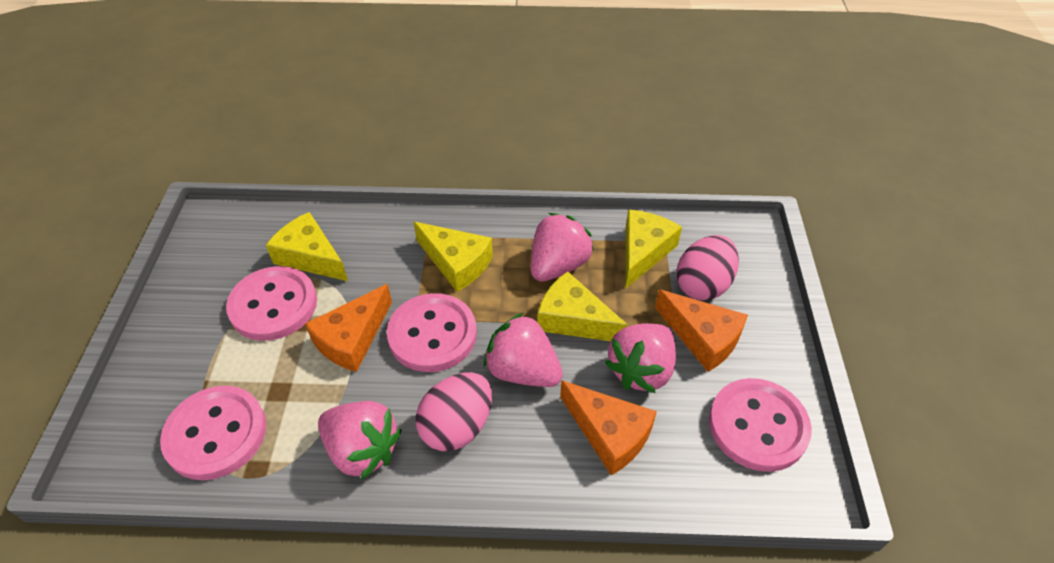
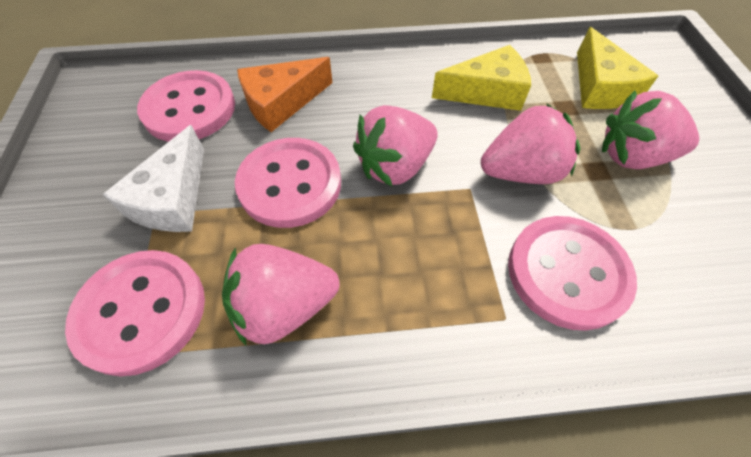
orange cheese: 3 -> 1
pink egg: 2 -> 0
white cheese: 0 -> 1
yellow cheese: 4 -> 2

